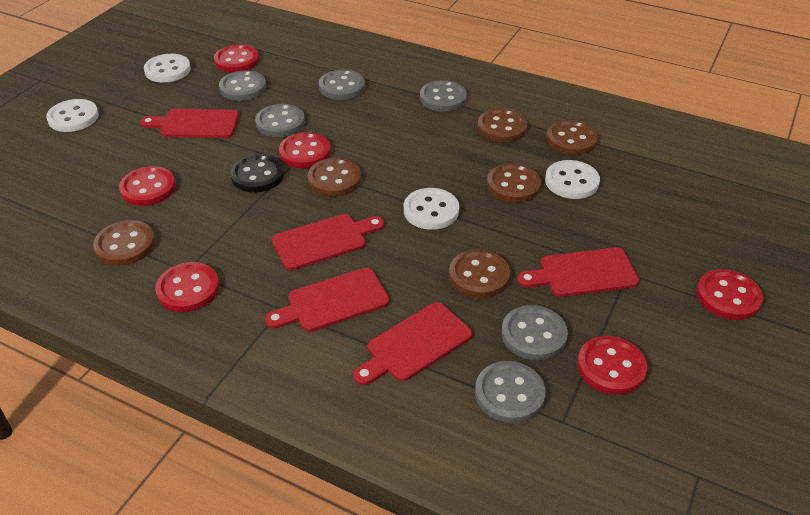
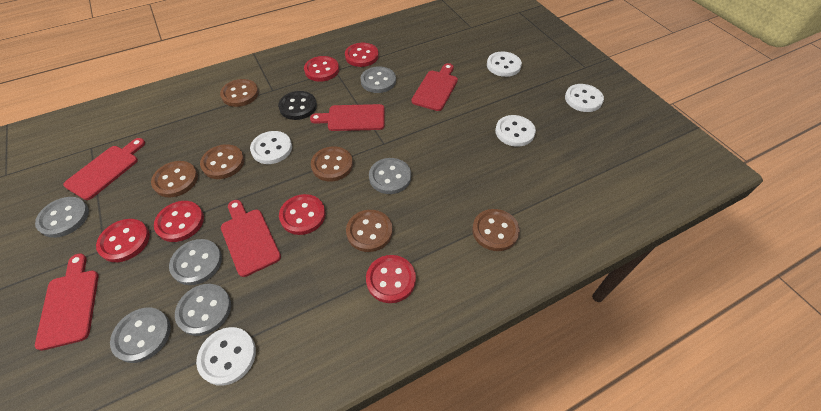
white button: 4 -> 5

